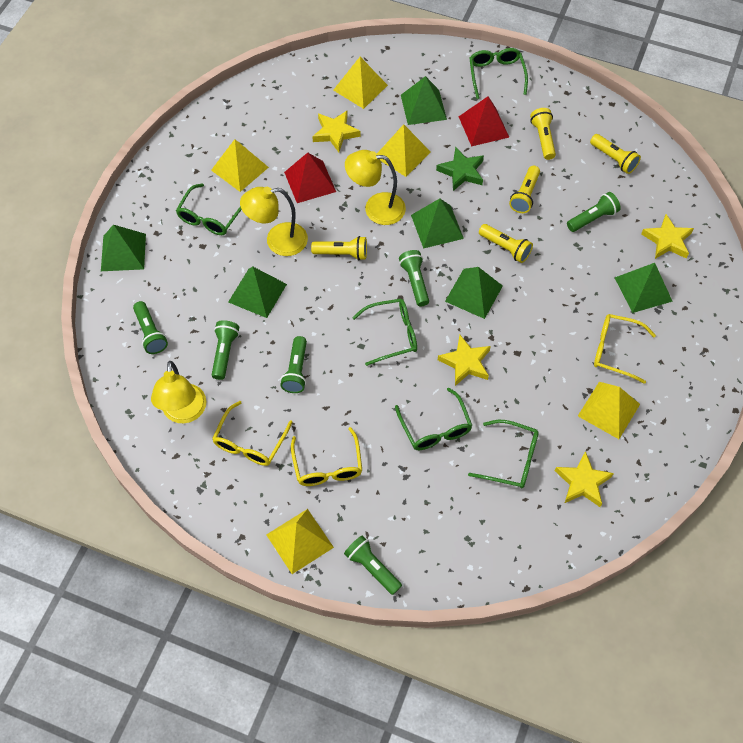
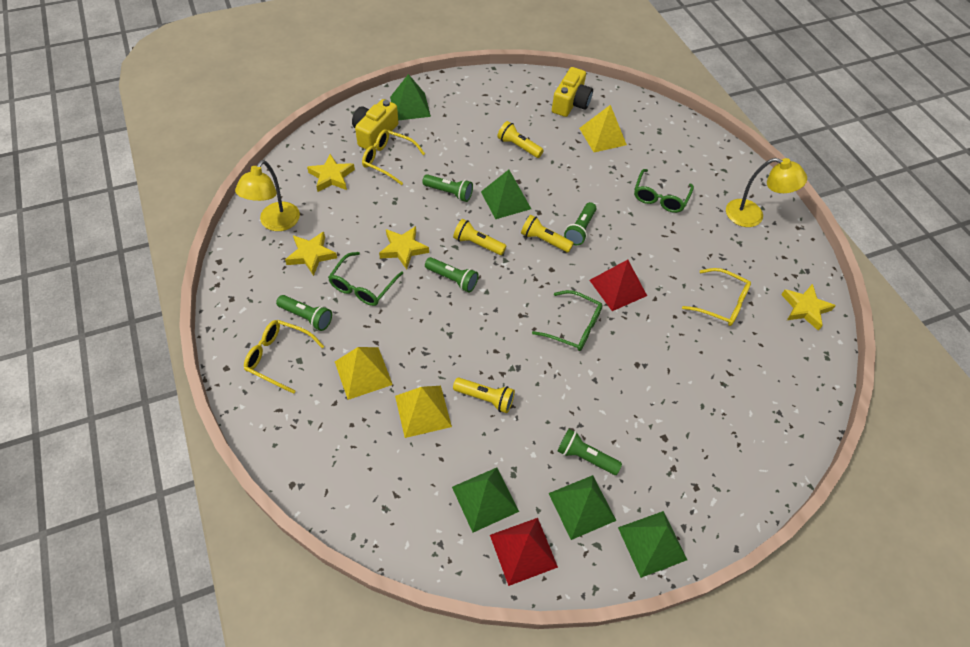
green flashlight: 6 -> 5
green glasses: 5 -> 3
green pyramid: 6 -> 5
green star: 1 -> 0
yellow camera: 0 -> 2
yellow flashlight: 5 -> 4
yellow lamp: 3 -> 2
yellow pyramid: 5 -> 3

